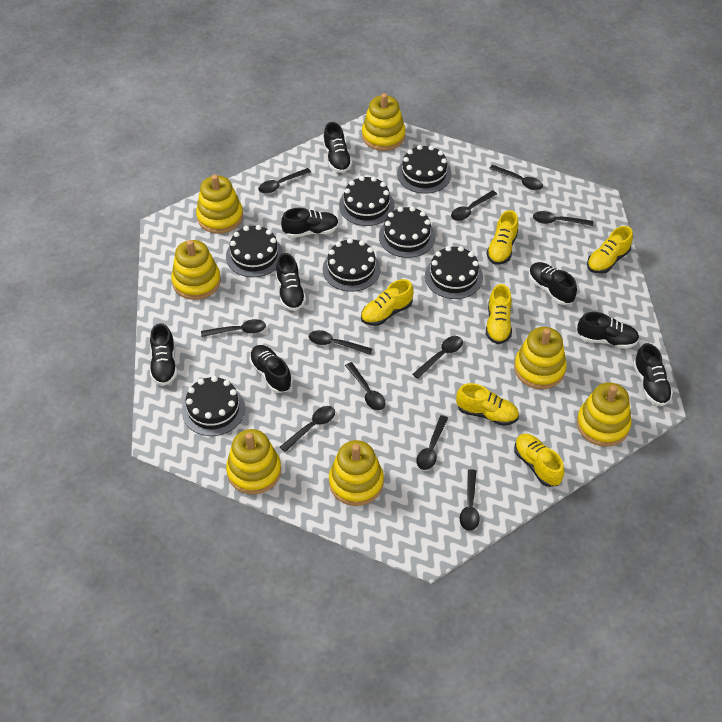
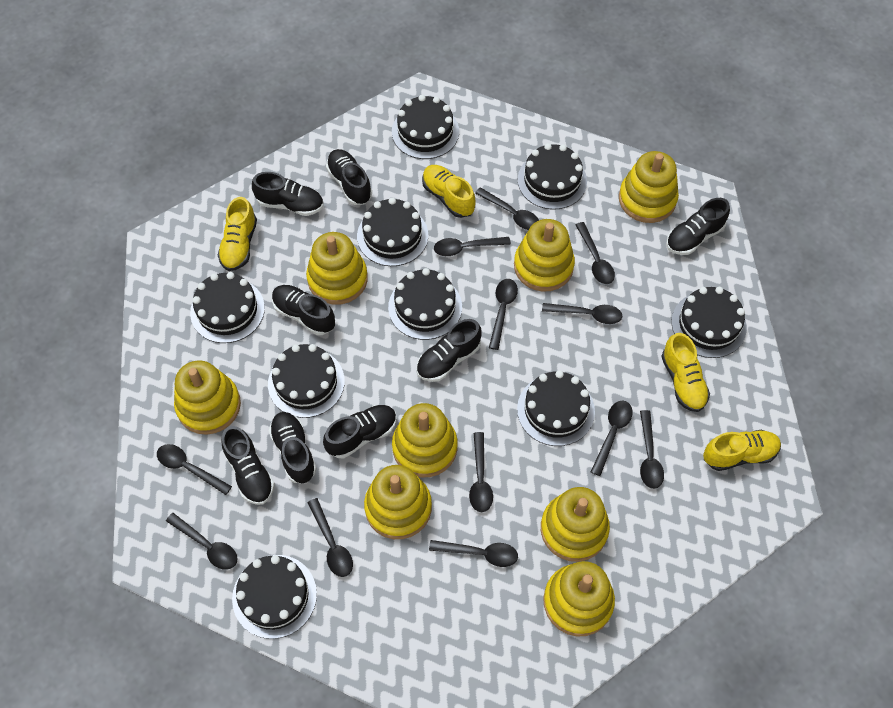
black cake: 7 -> 9
black spoon: 11 -> 12
yellow shoe: 6 -> 4
yellow stacking toy: 7 -> 8

